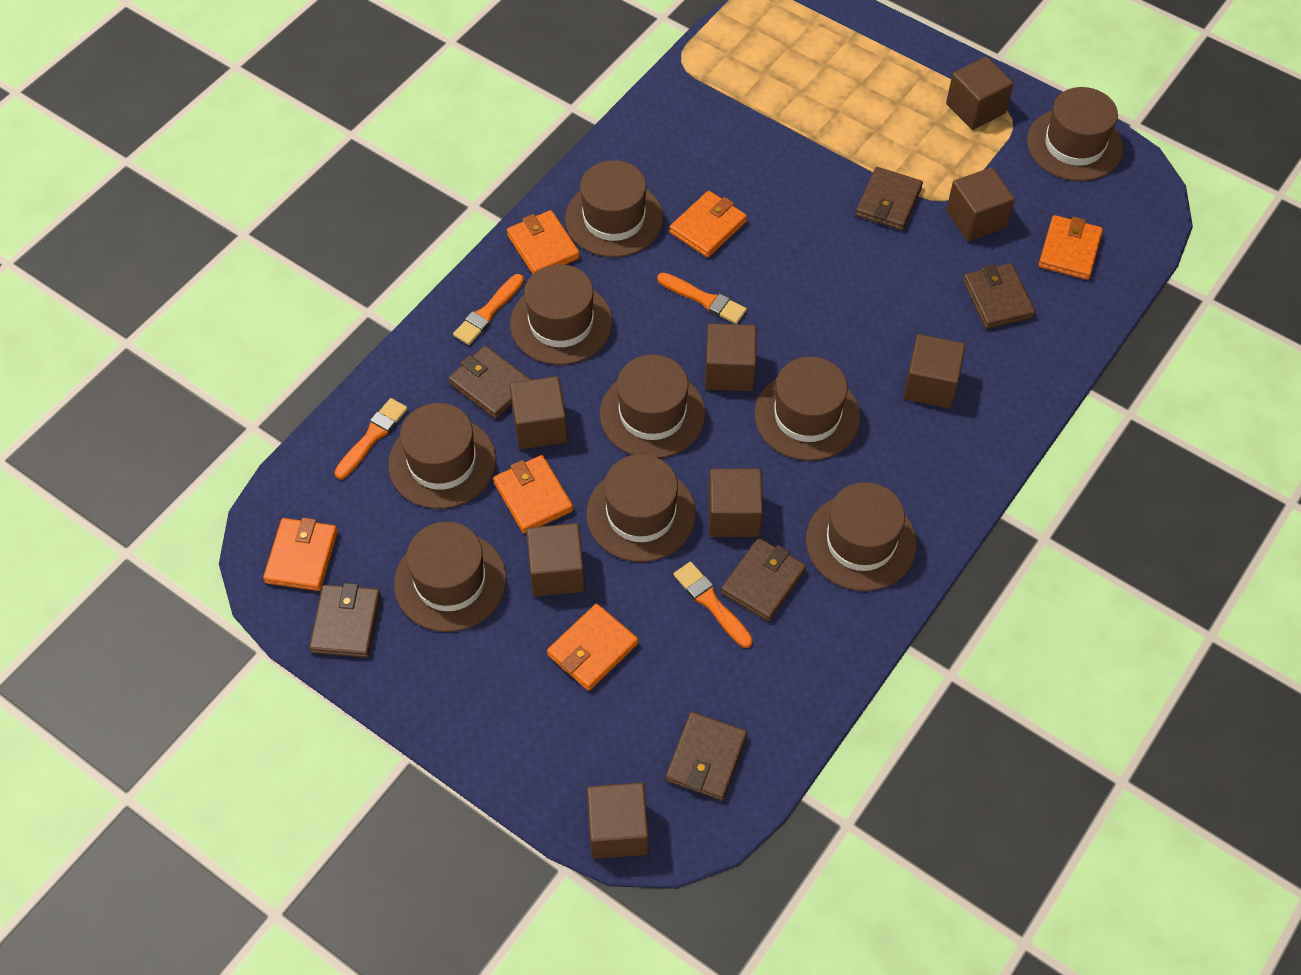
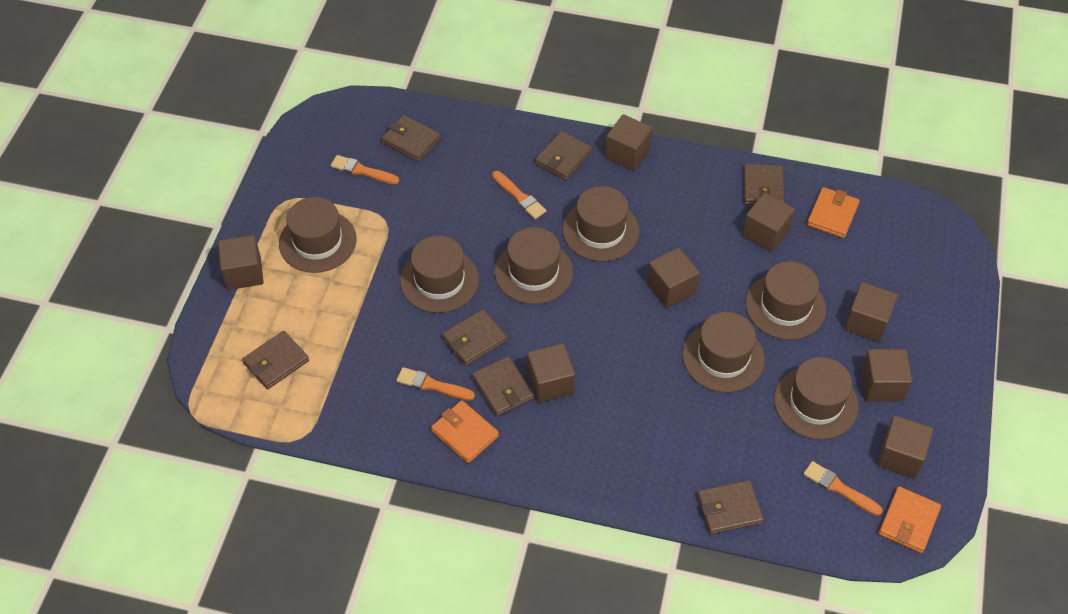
brown hat: 9 -> 7
brown wallet: 6 -> 7
orange wallet: 6 -> 3

